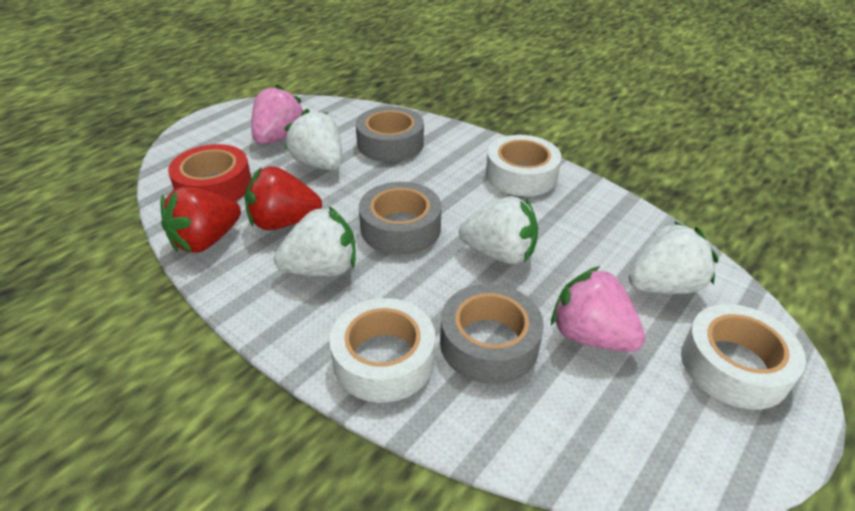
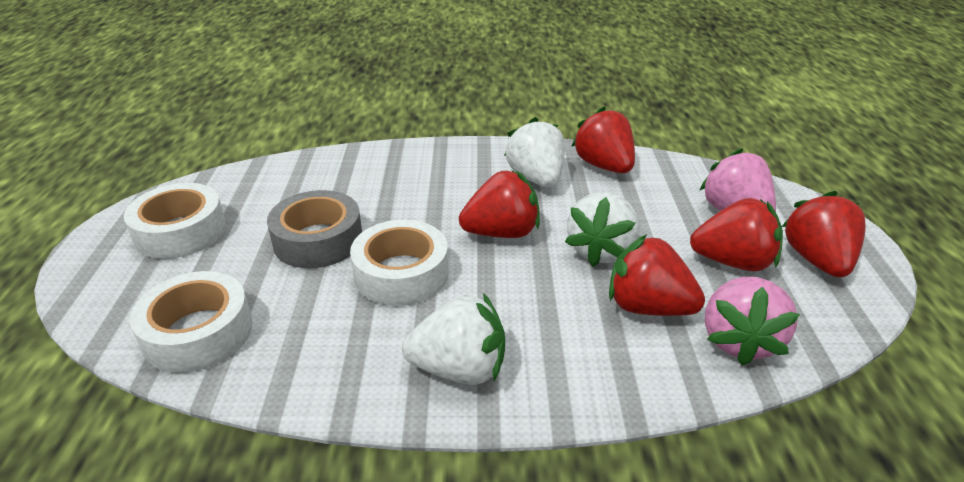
grey tape: 3 -> 1
red strawberry: 2 -> 5
red tape: 1 -> 0
white strawberry: 4 -> 3

